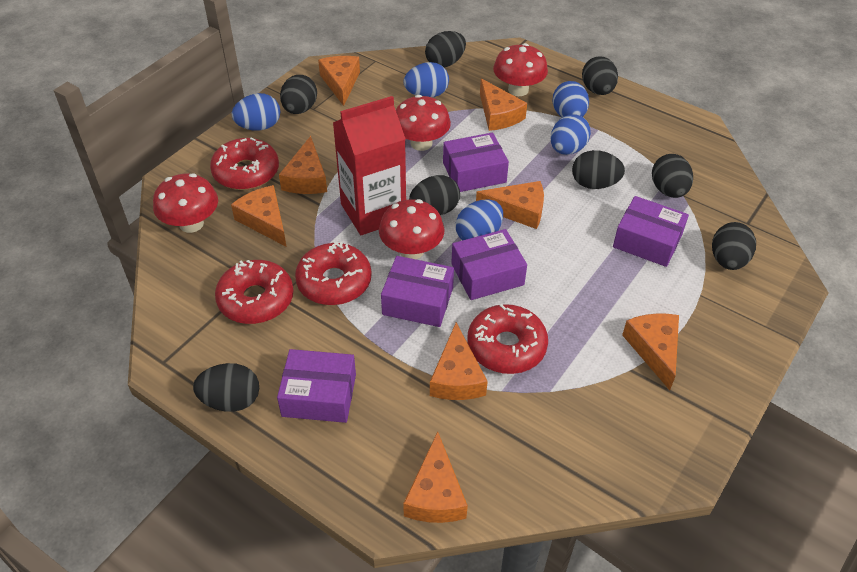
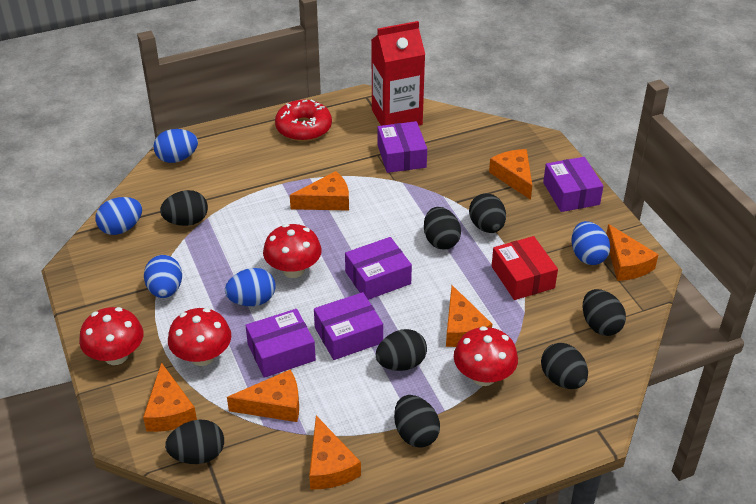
orange cheese: 8 -> 7
red box: 0 -> 1
red donut: 4 -> 1

